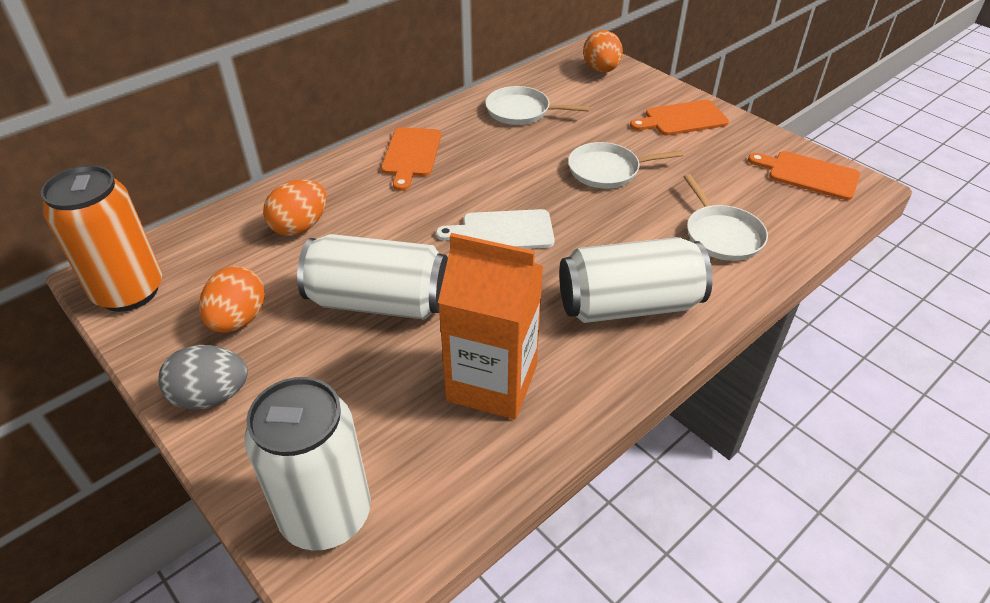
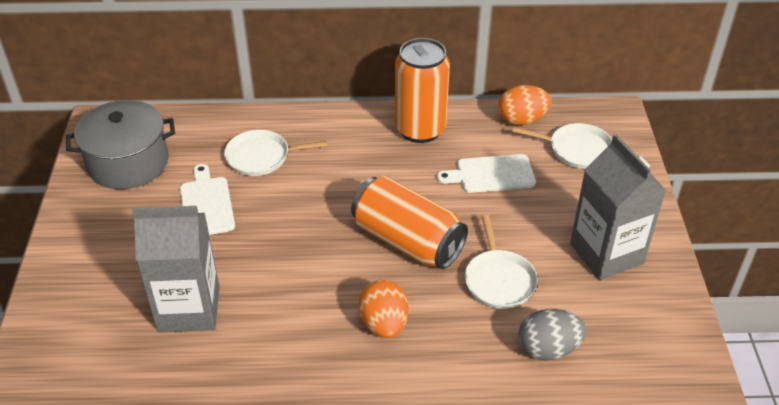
grey carton: 0 -> 2
grey pot: 0 -> 1
orange can: 1 -> 2
orange carton: 1 -> 0
orange cutting board: 3 -> 0
orange egg: 3 -> 2
white can: 3 -> 0
white cutting board: 1 -> 2

